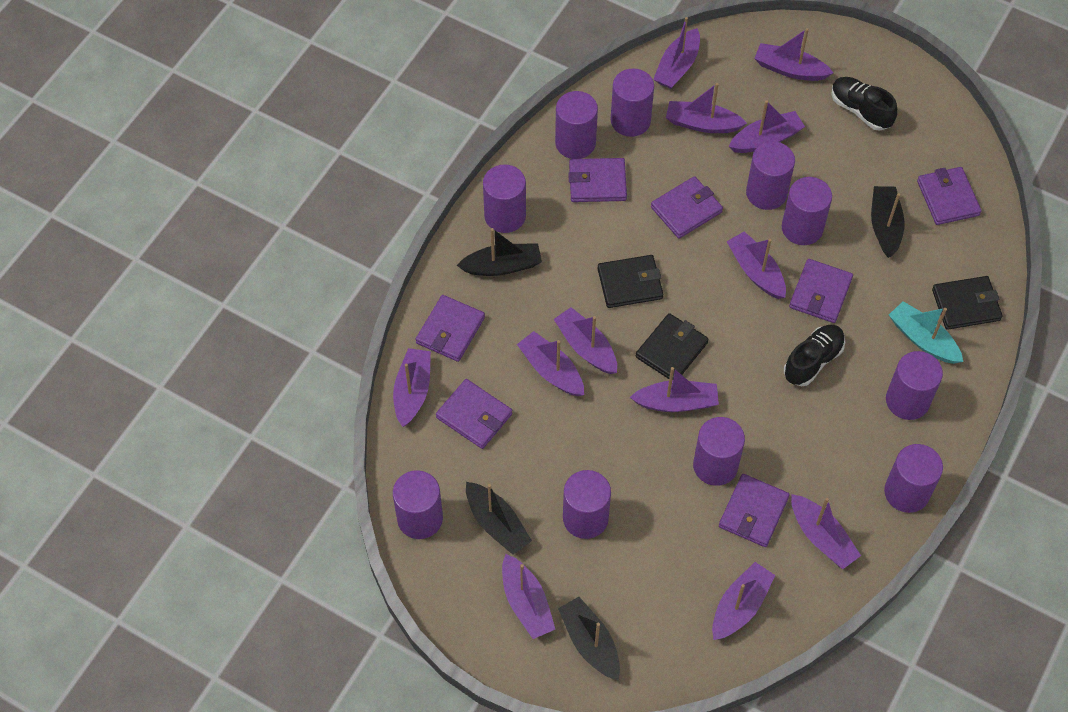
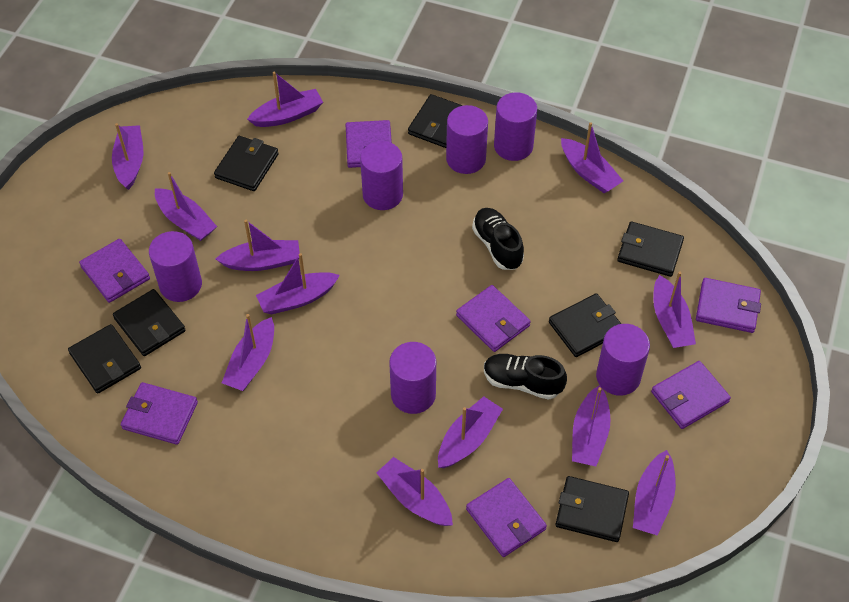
black boat: 4 -> 0
black wallet: 3 -> 7
purple cylinder: 10 -> 6
turquoise boat: 1 -> 0

